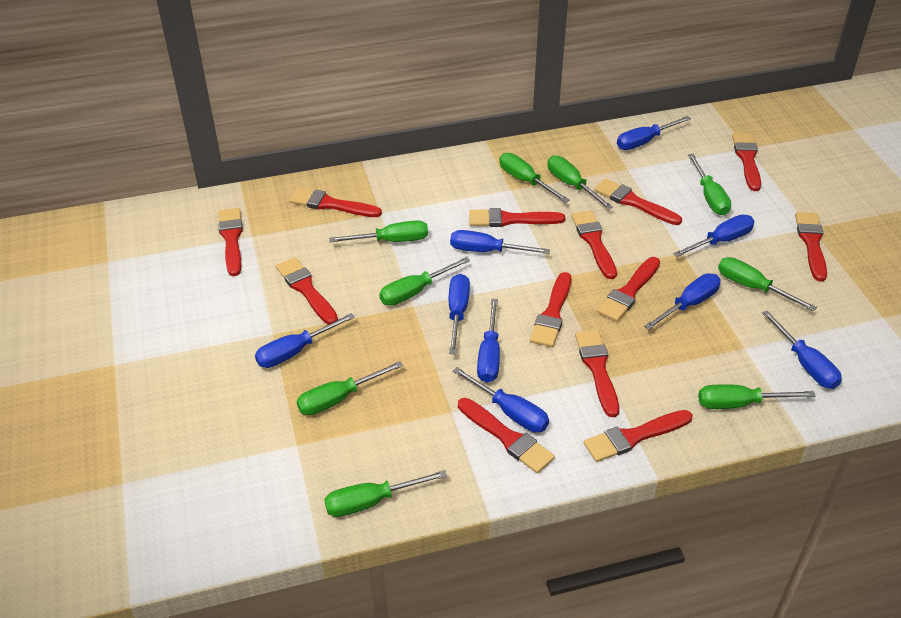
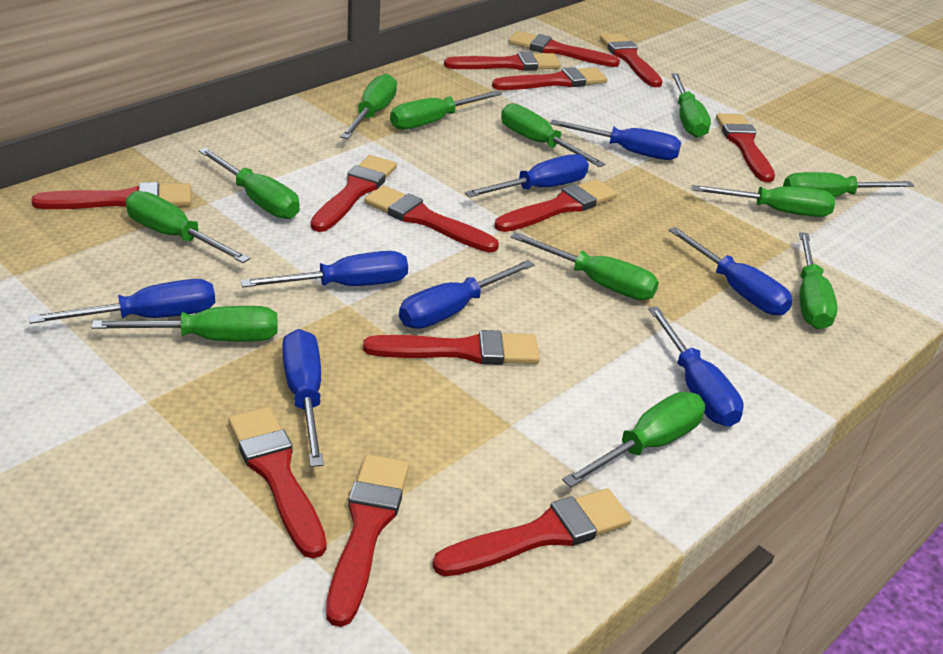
blue screwdriver: 9 -> 8
green screwdriver: 9 -> 12

